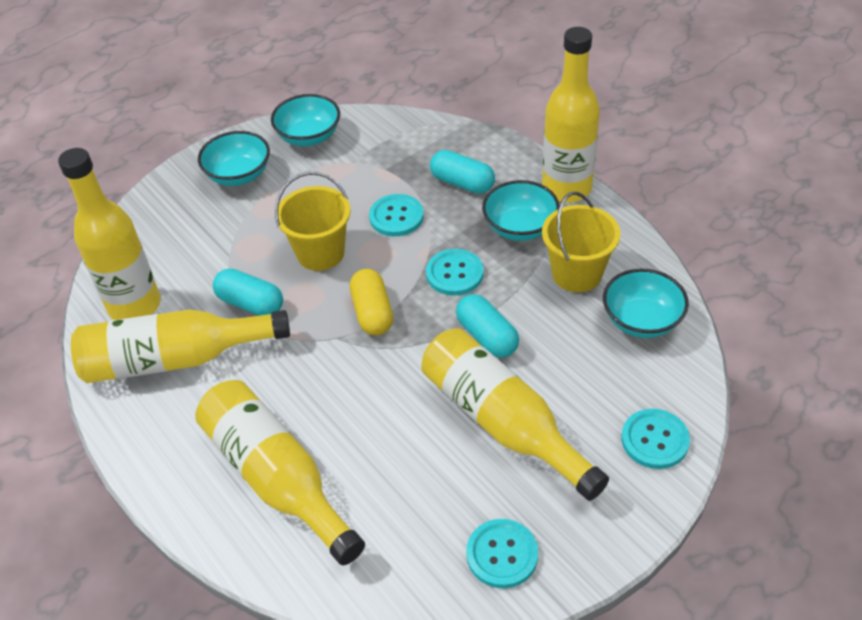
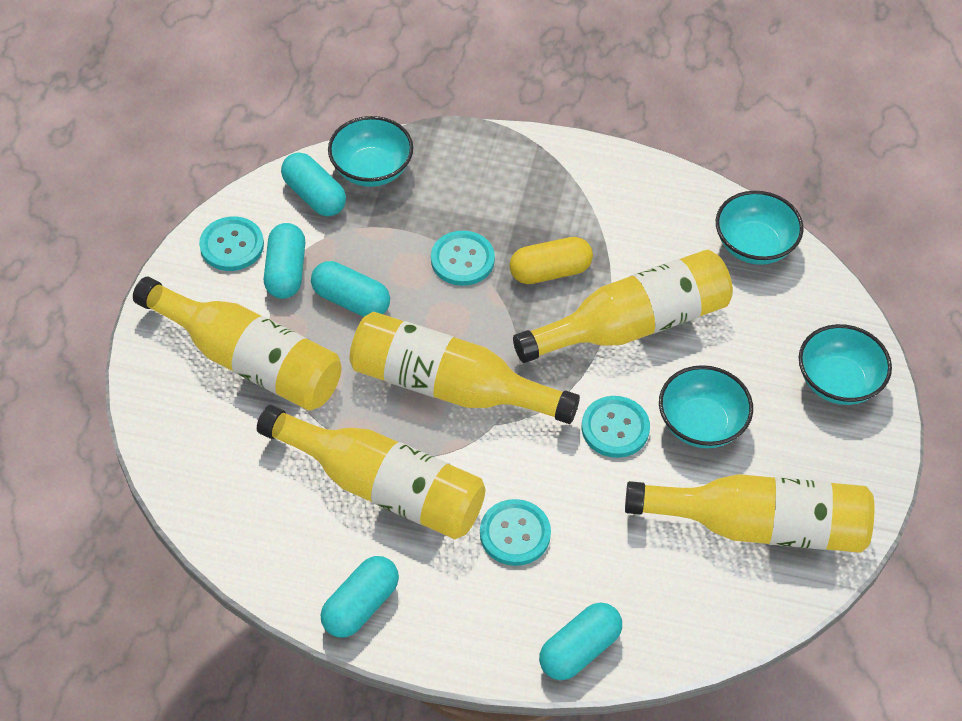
turquoise capsule: 3 -> 5
yellow bucket: 2 -> 0

